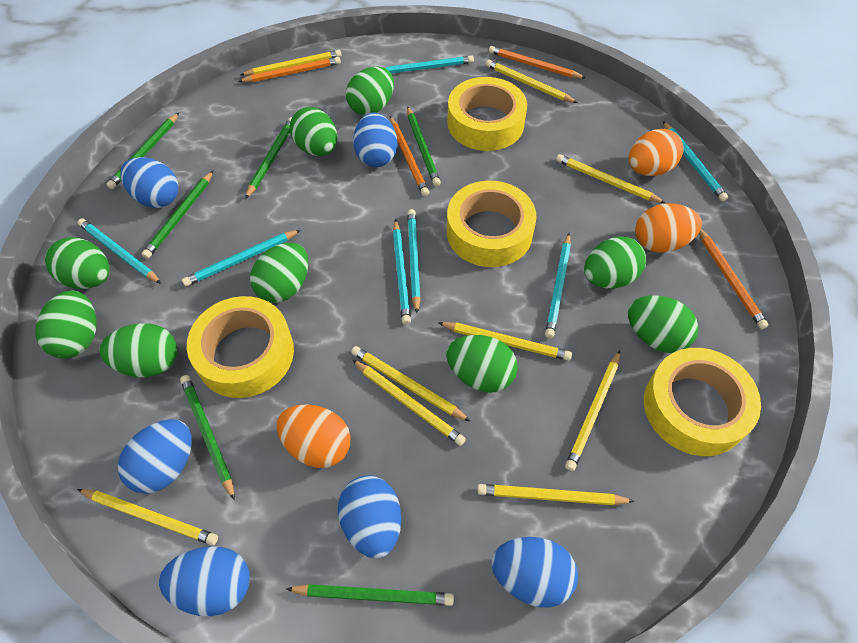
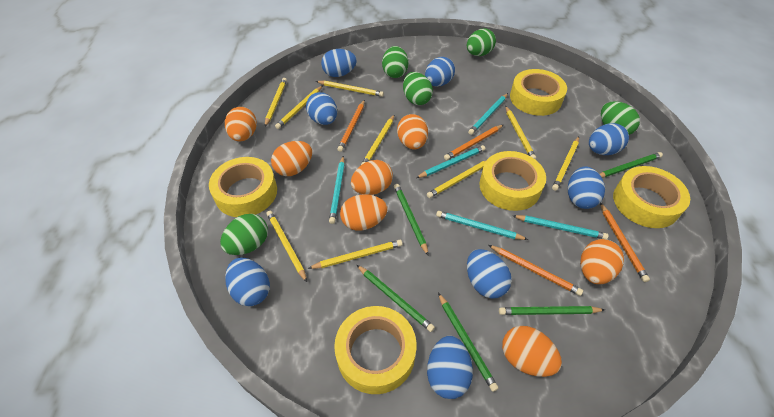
blue egg: 6 -> 8
green egg: 9 -> 5
green pencil: 6 -> 5
orange egg: 3 -> 7
turquoise pencil: 7 -> 5
yellow tape: 4 -> 5

